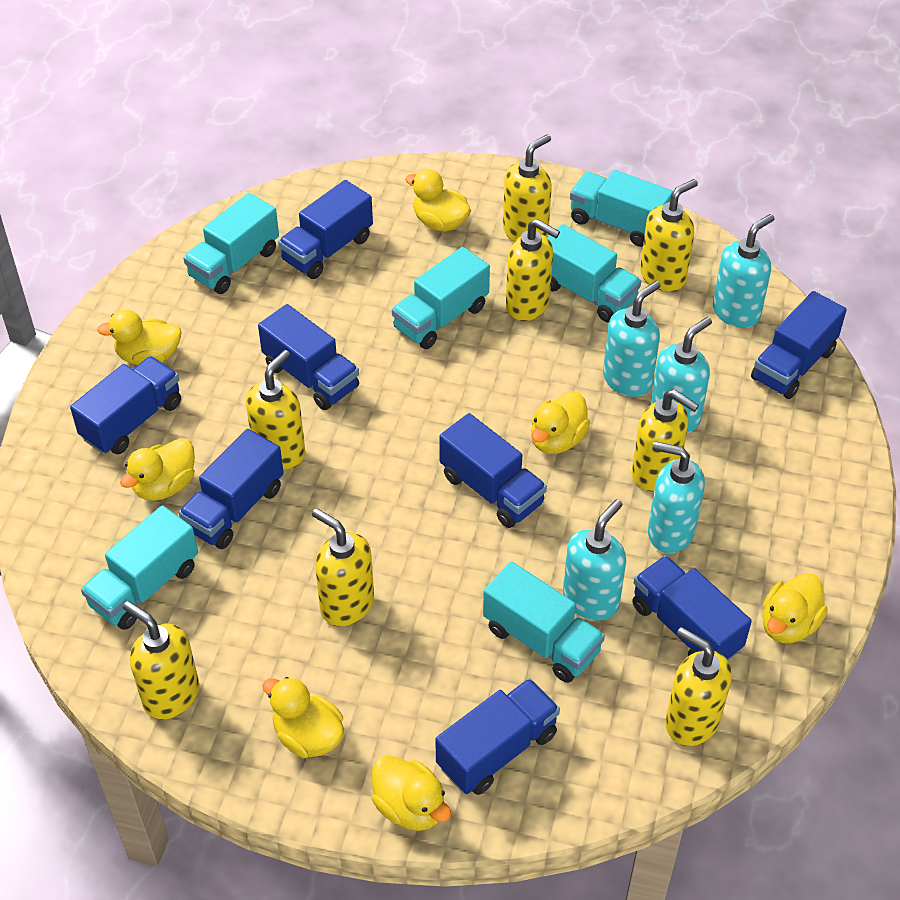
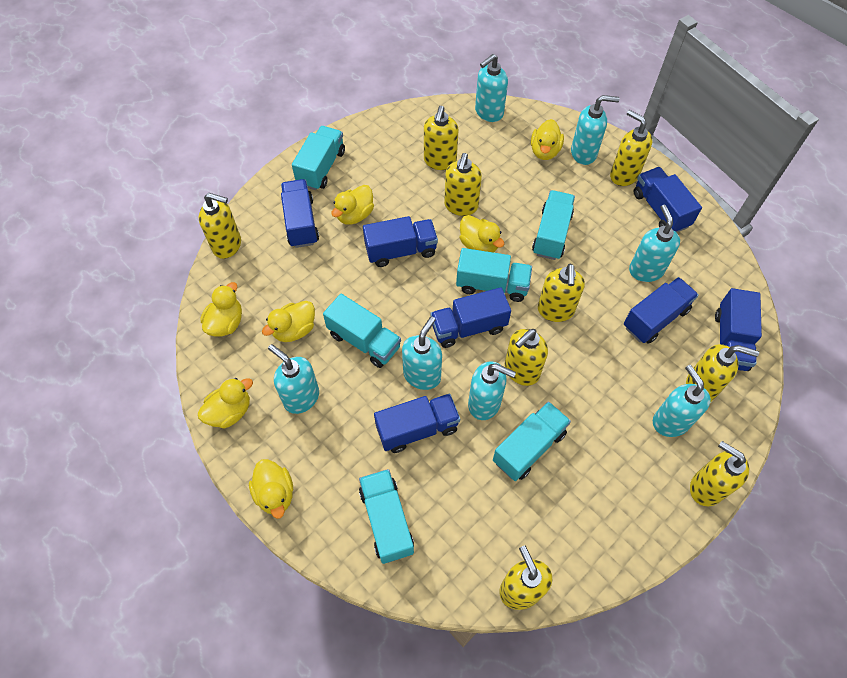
blue truck: 8 -> 7
turquoise soap dispenser: 5 -> 7
yellow soap dispenser: 8 -> 9

